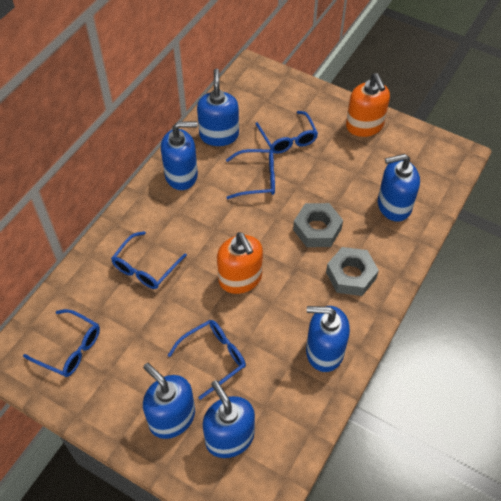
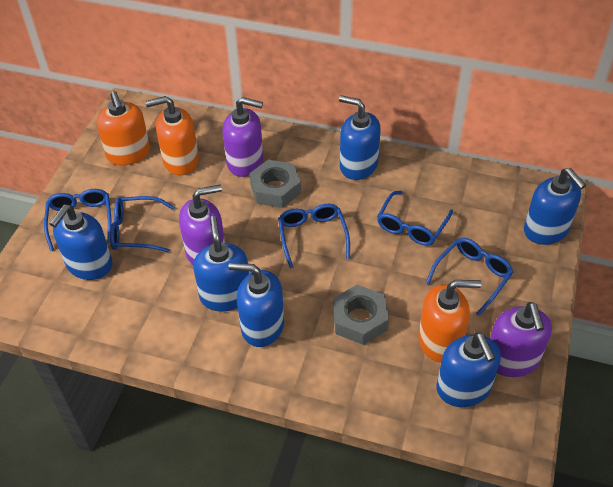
orange soap dispenser: 2 -> 3
purple soap dispenser: 0 -> 3

